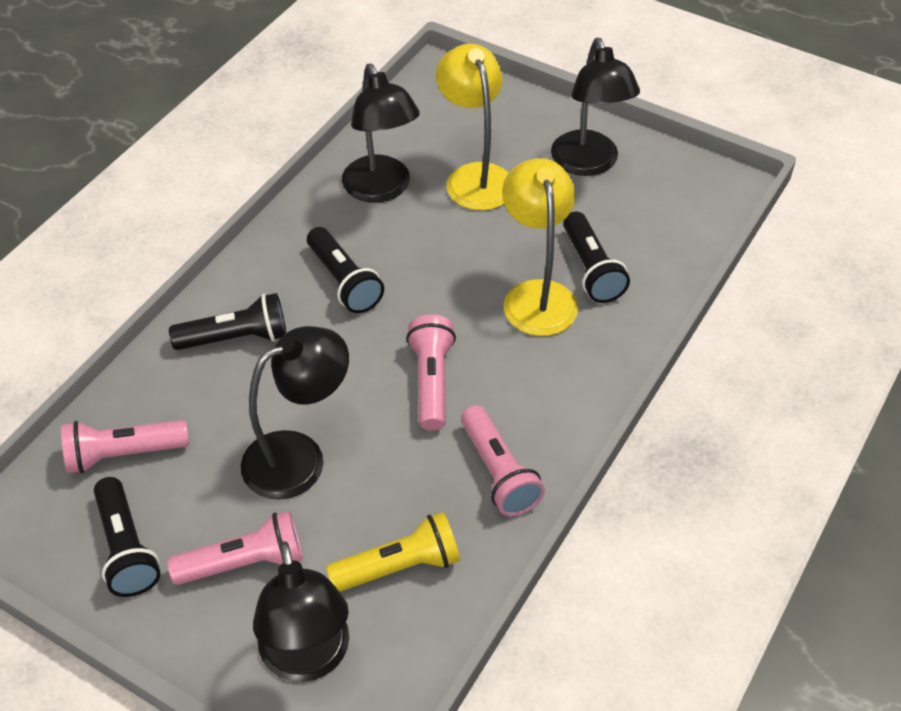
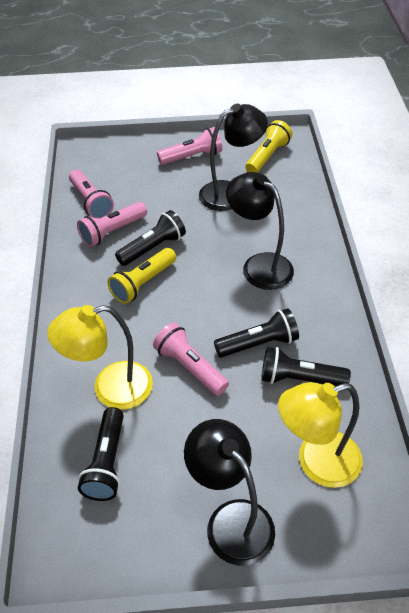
black lamp: 4 -> 3
yellow flashlight: 1 -> 2

